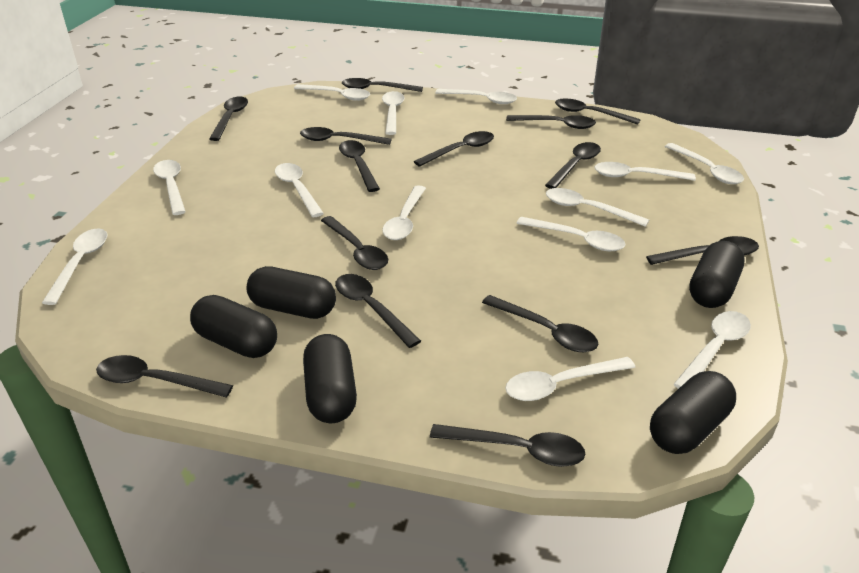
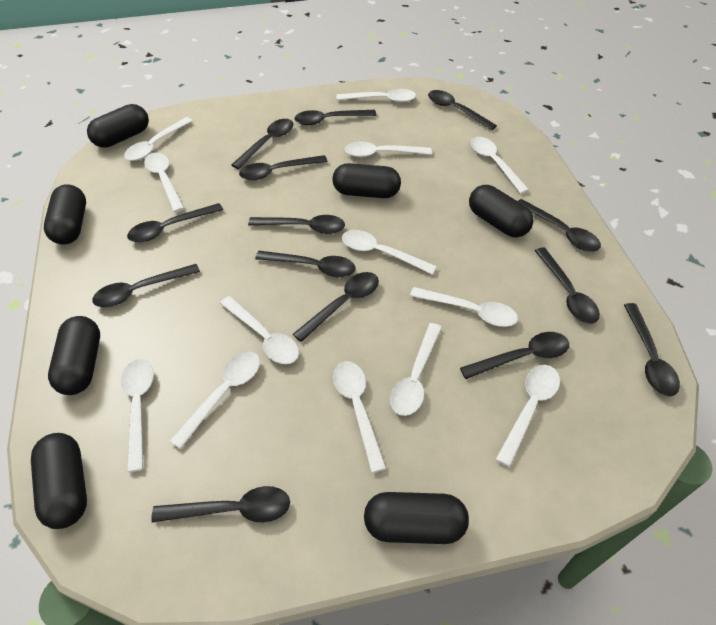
black capsule: 5 -> 7

